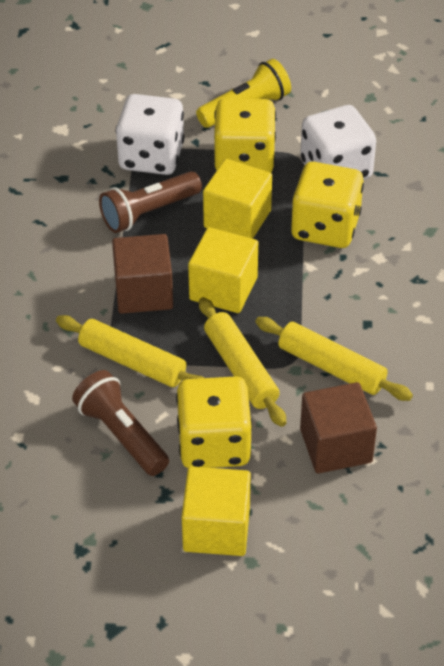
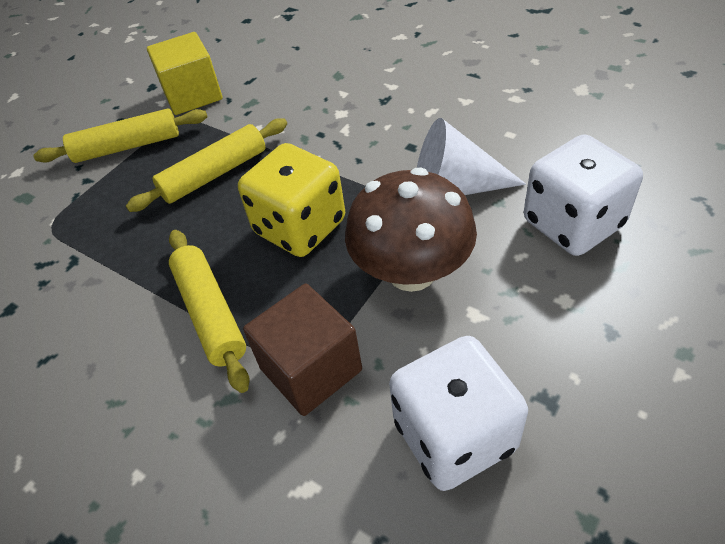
brown cube: 2 -> 1
brown flashlight: 2 -> 0
brown mushroom: 0 -> 1
white cone: 0 -> 1
yellow cube: 3 -> 1
yellow dice: 3 -> 1
yellow flashlight: 1 -> 0

